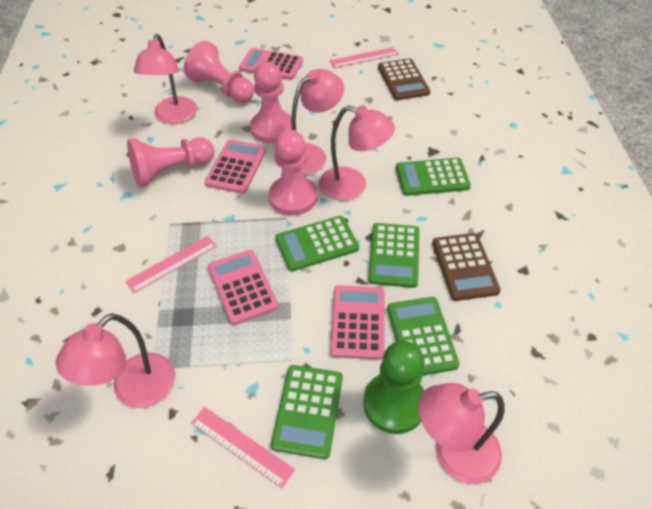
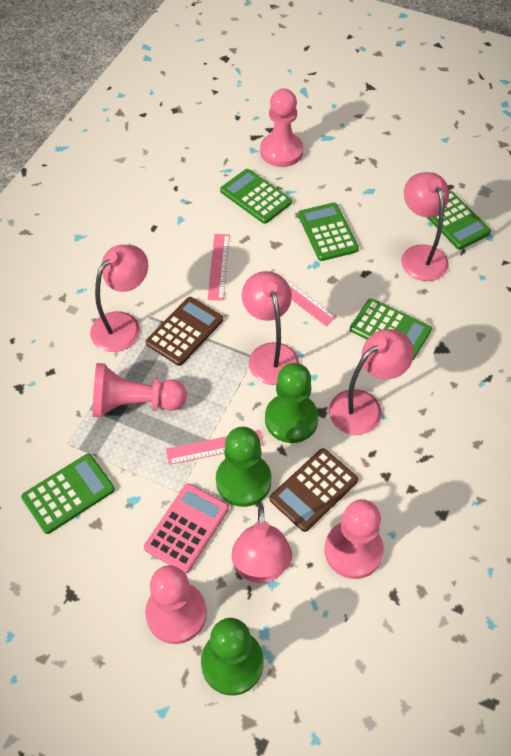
green pawn: 1 -> 3
pink calculator: 4 -> 1

